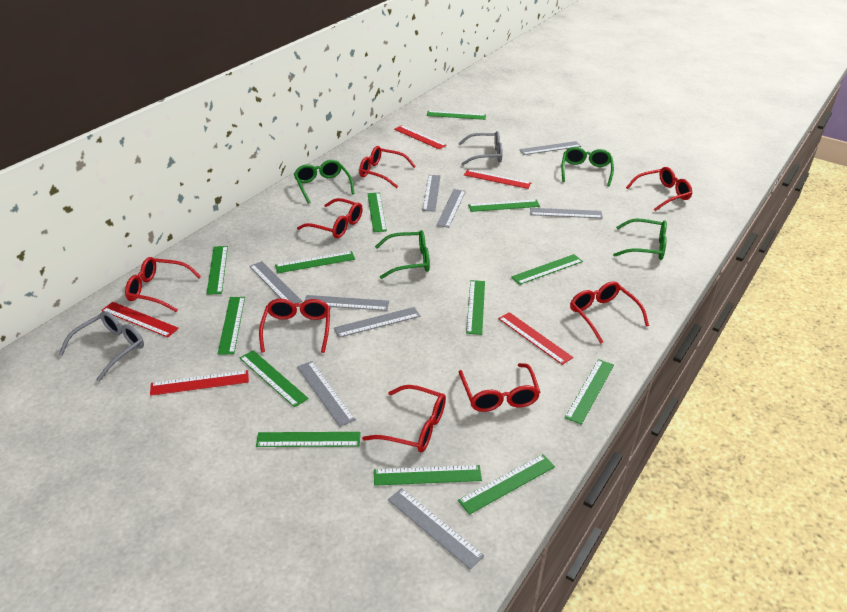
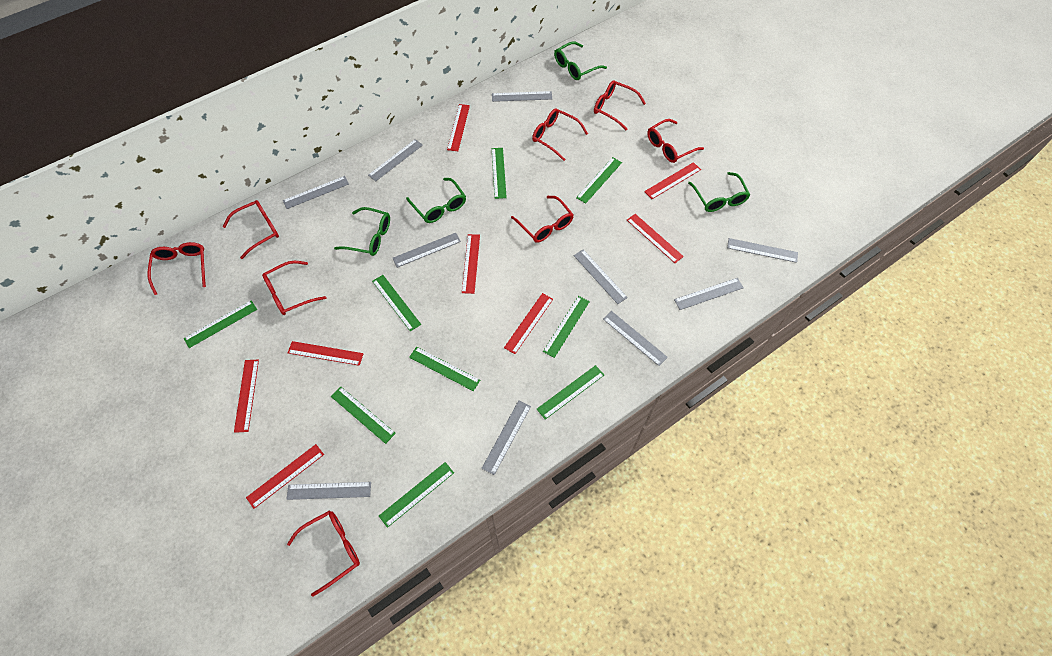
green ruler: 13 -> 9
grey glasses: 2 -> 0
grey ruler: 9 -> 10
red ruler: 5 -> 8

